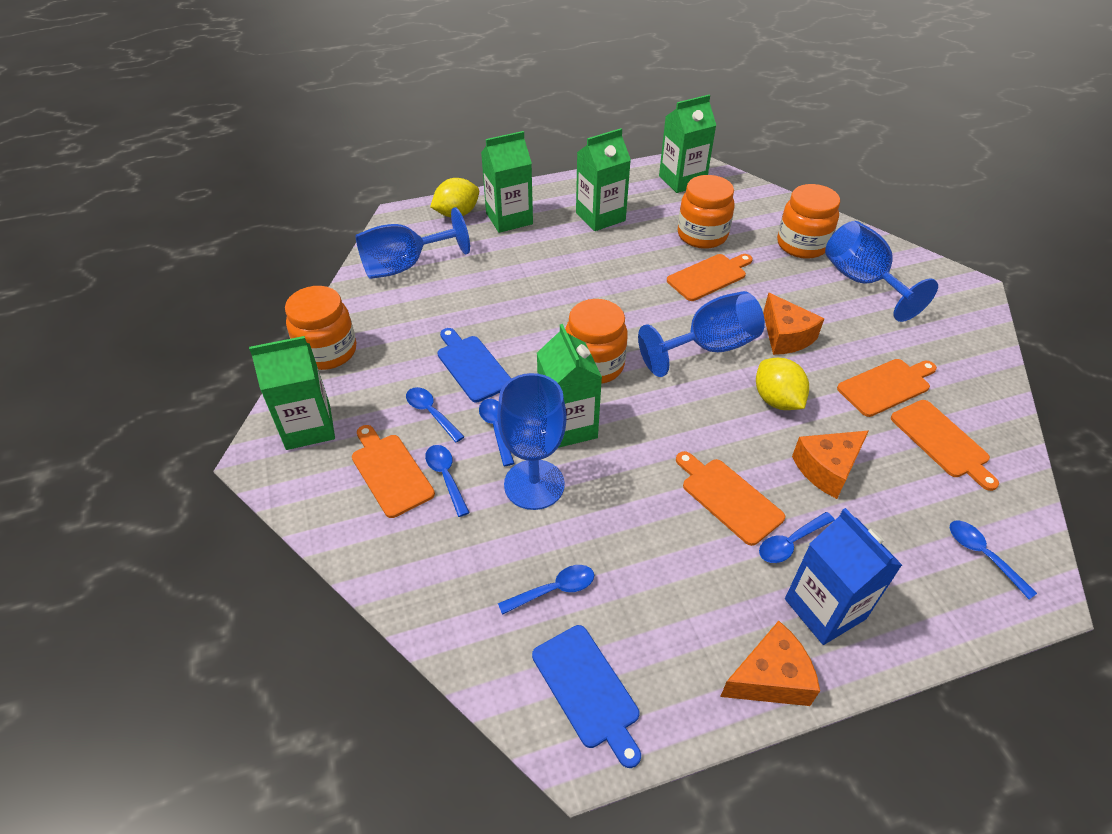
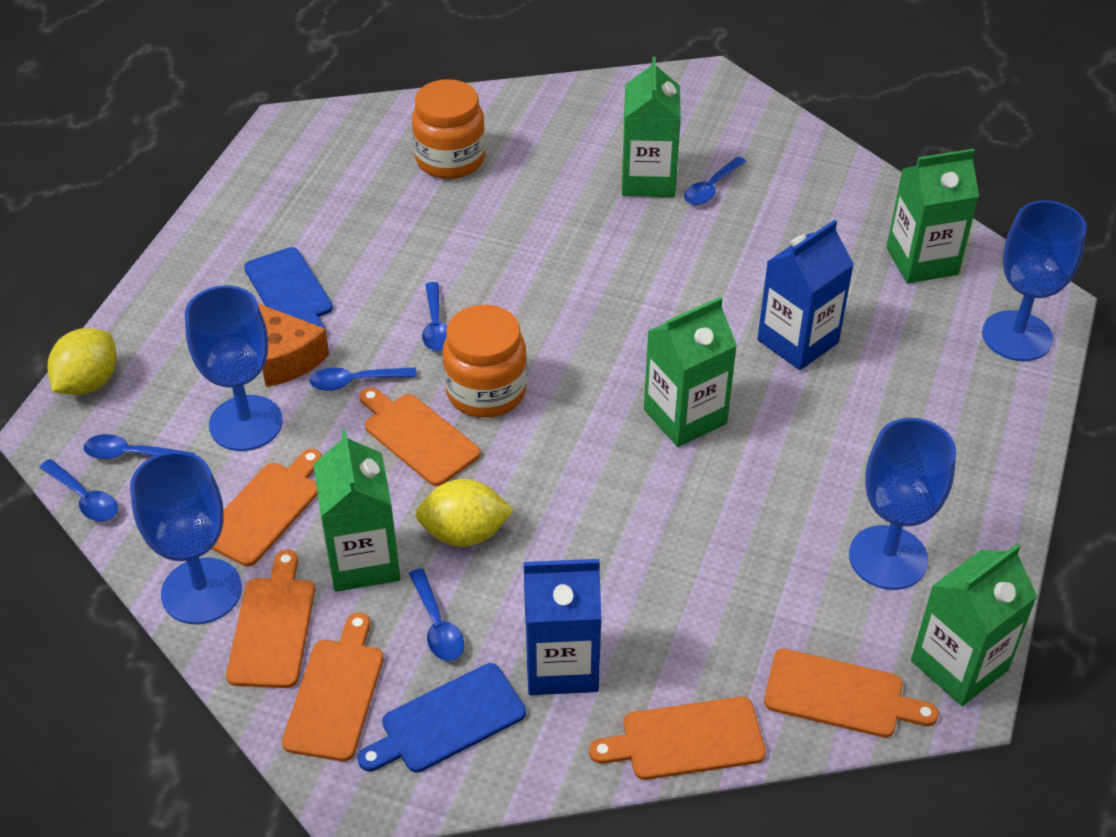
blue carton: 1 -> 2
orange cheese: 3 -> 1
orange cutting board: 5 -> 6
orange jar: 4 -> 2

